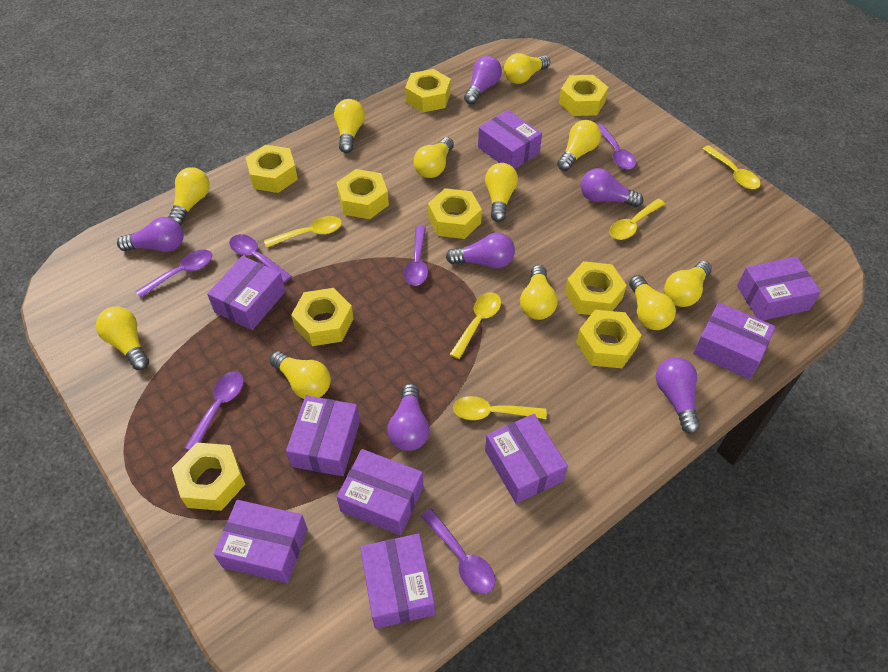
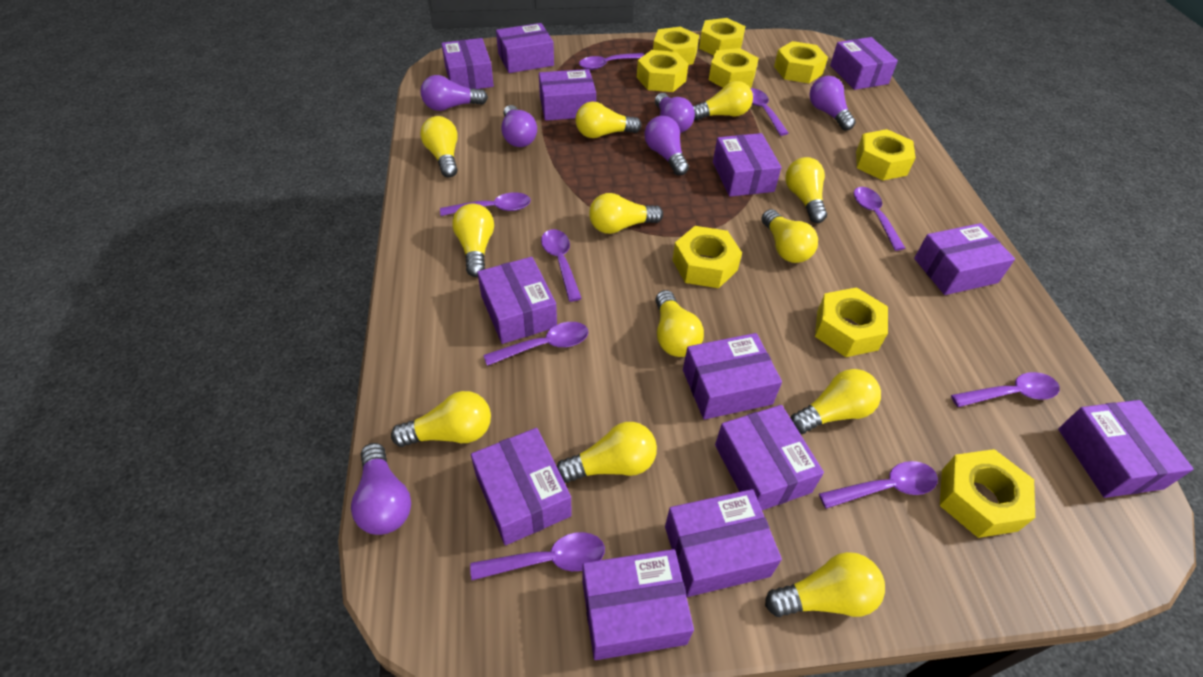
purple box: 9 -> 13
purple spoon: 6 -> 9
yellow light bulb: 11 -> 12
yellow spoon: 5 -> 0

